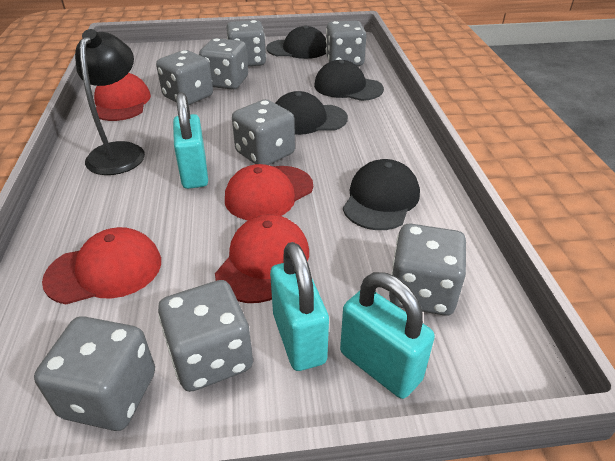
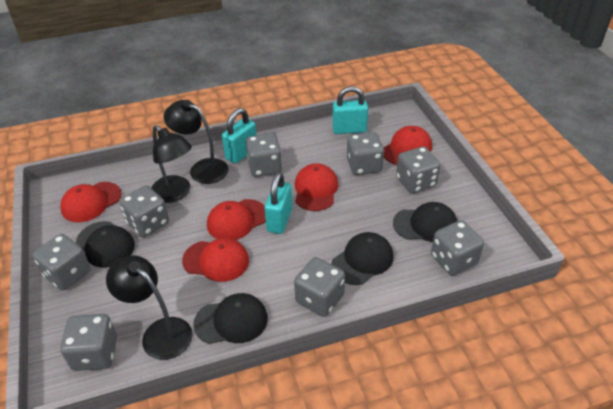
black lamp: 1 -> 3
red cap: 4 -> 5

